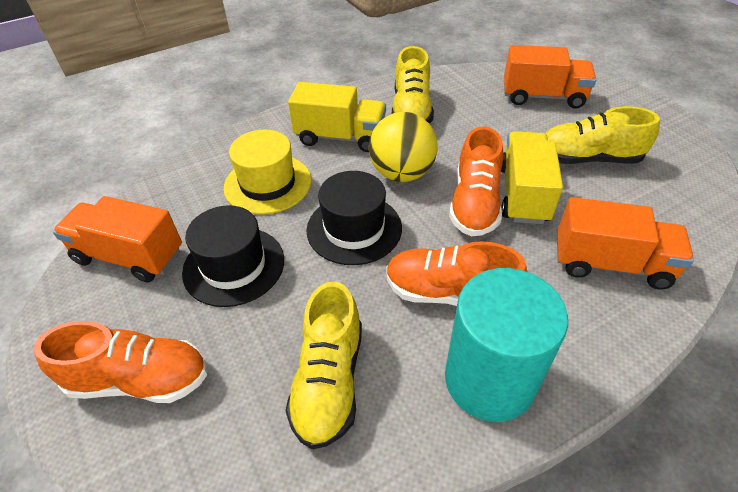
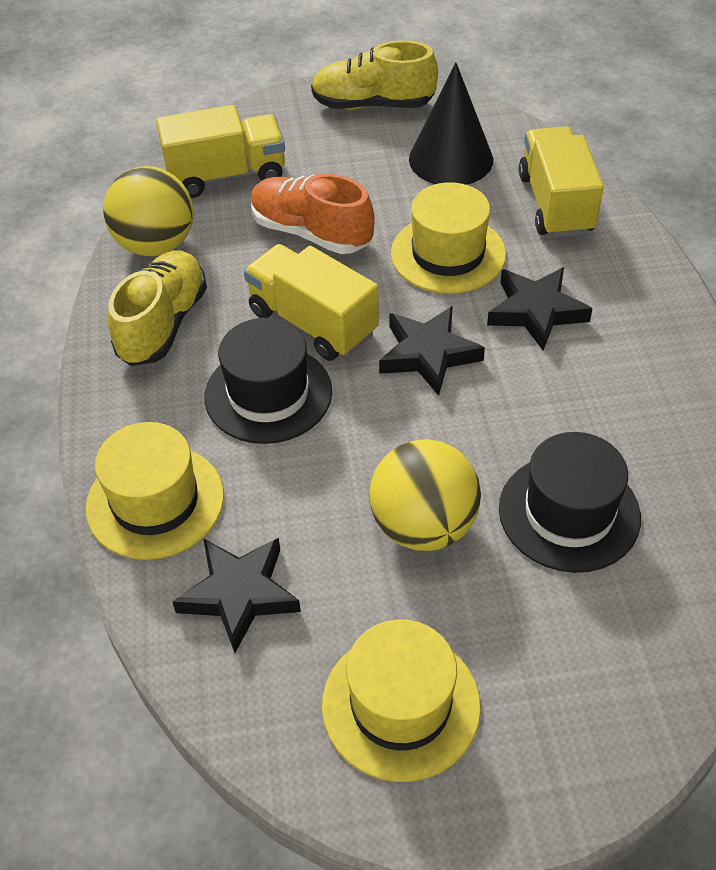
black cone: 0 -> 1
black star: 0 -> 3
orange shoe: 3 -> 1
orange truck: 3 -> 0
turquoise cylinder: 1 -> 0
yellow ball: 1 -> 2
yellow hat: 1 -> 3
yellow shoe: 3 -> 2
yellow truck: 2 -> 3

